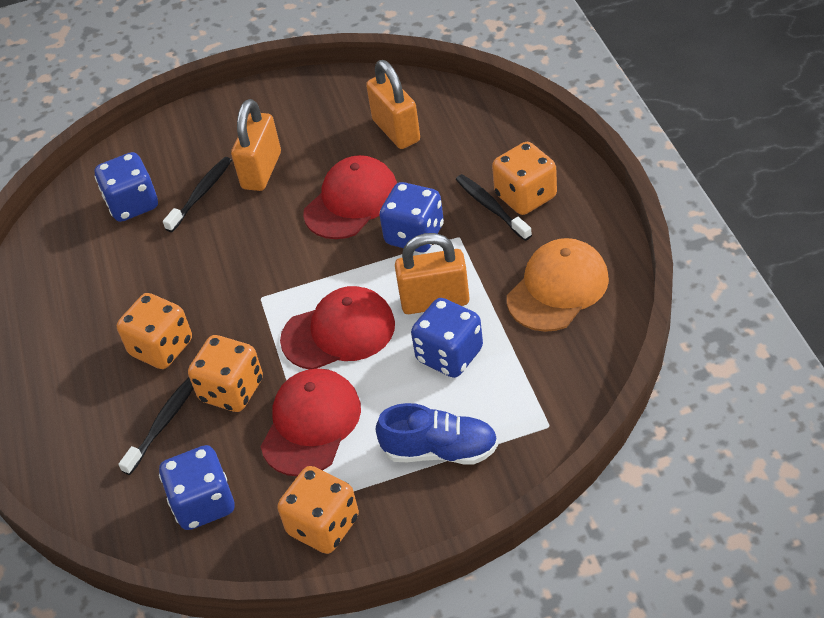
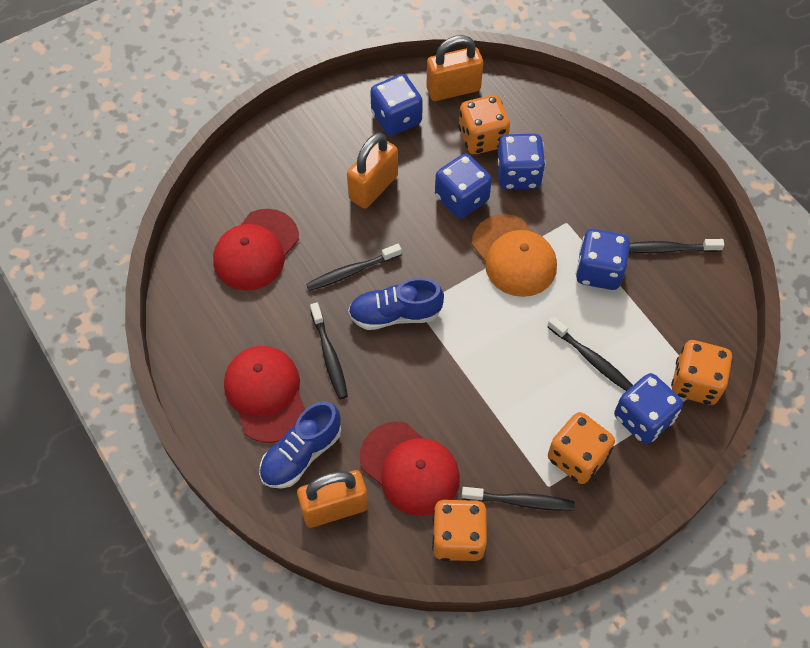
black toothbrush: 3 -> 5
blue dice: 4 -> 5
blue shoe: 1 -> 2

